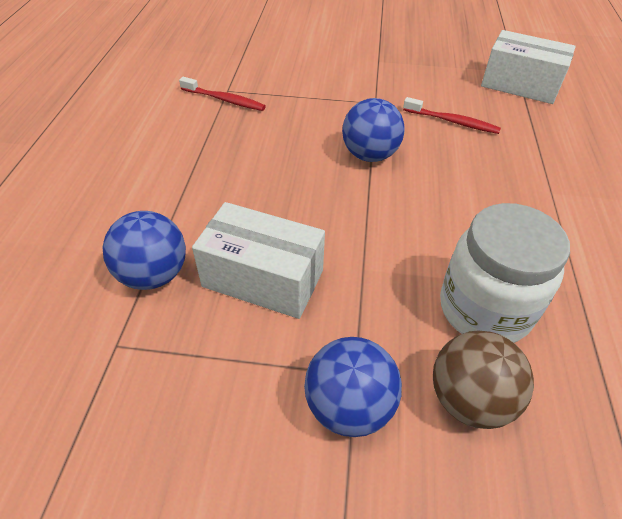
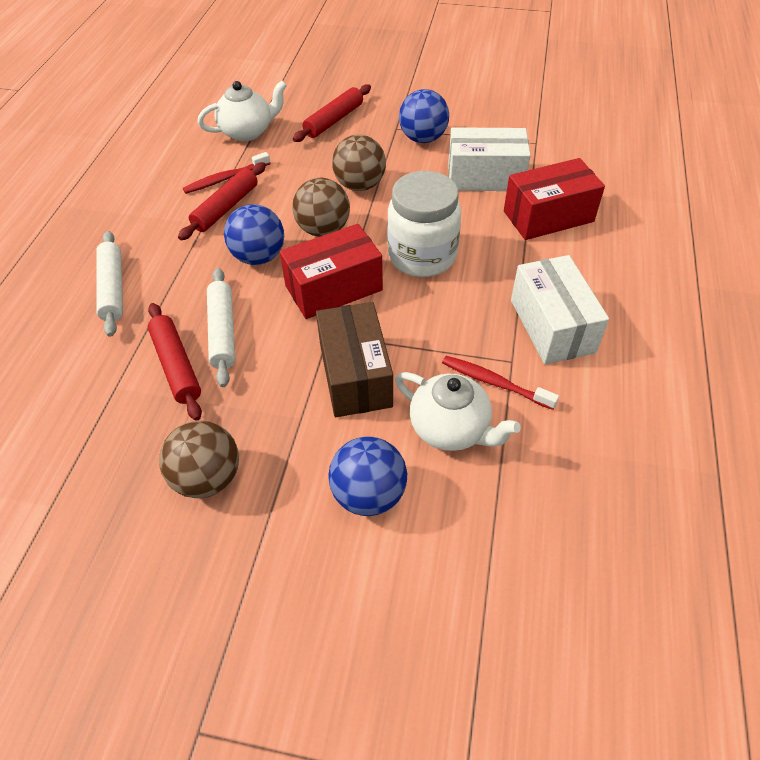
brown ball: 1 -> 3
brown box: 0 -> 1
red box: 0 -> 2
red rolling pin: 0 -> 3
white rolling pin: 0 -> 2
white teapot: 0 -> 2

